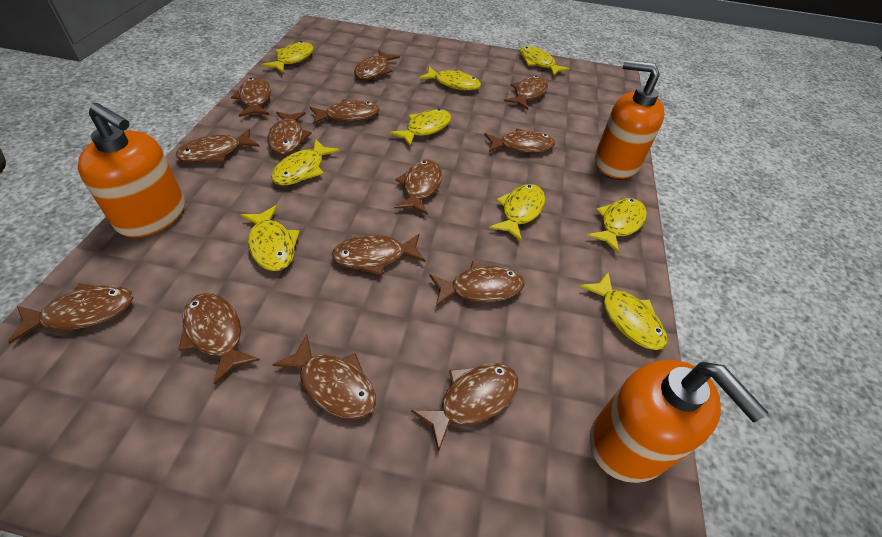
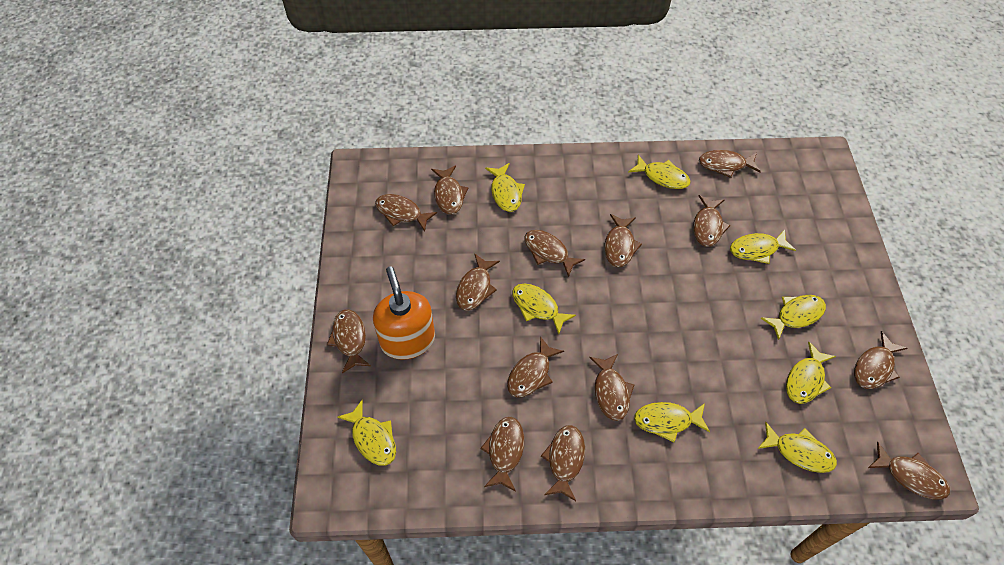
orange soap dispenser: 3 -> 1

